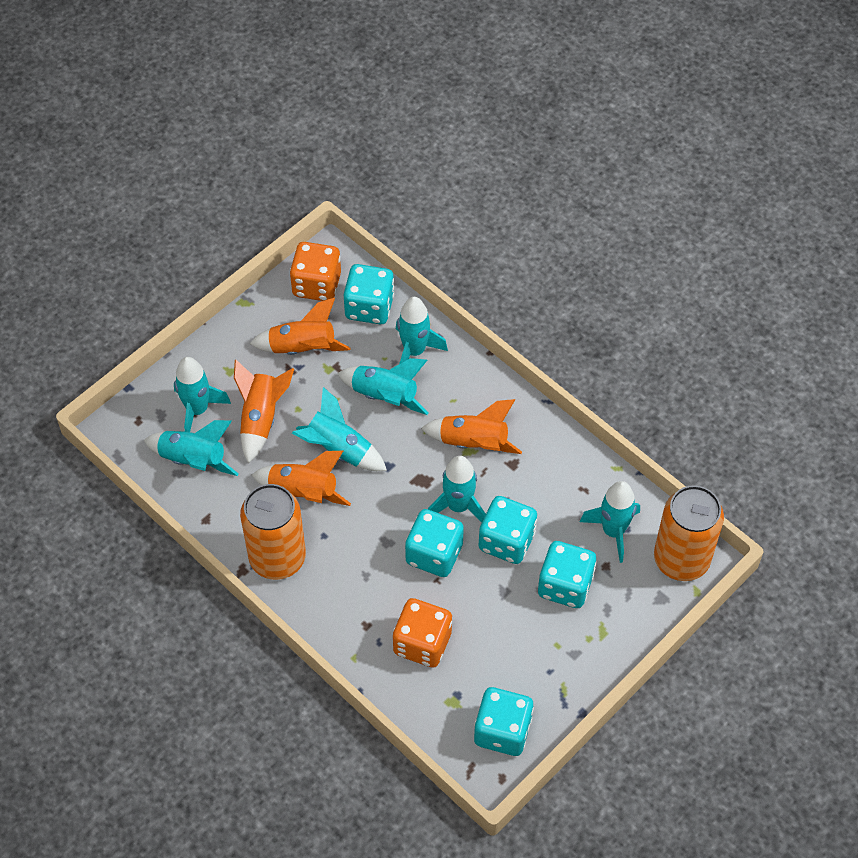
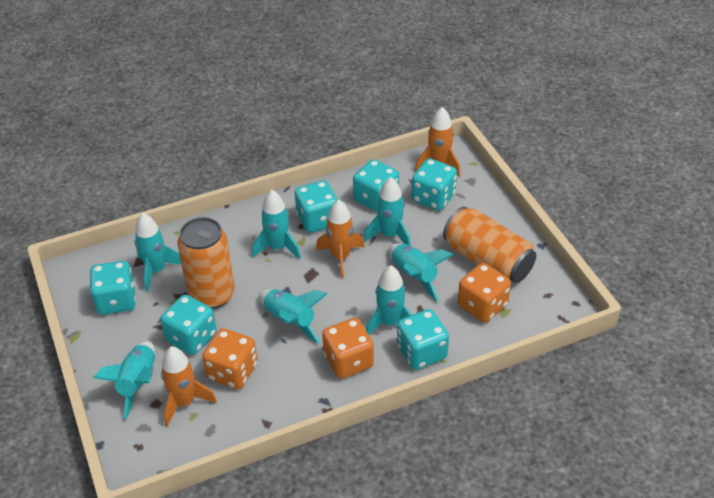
orange dice: 2 -> 3
orange rocket: 4 -> 3
turquoise dice: 5 -> 6

